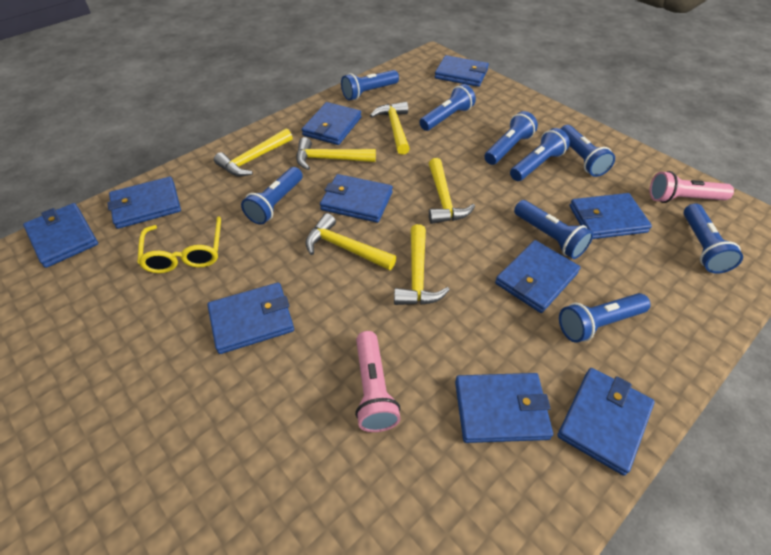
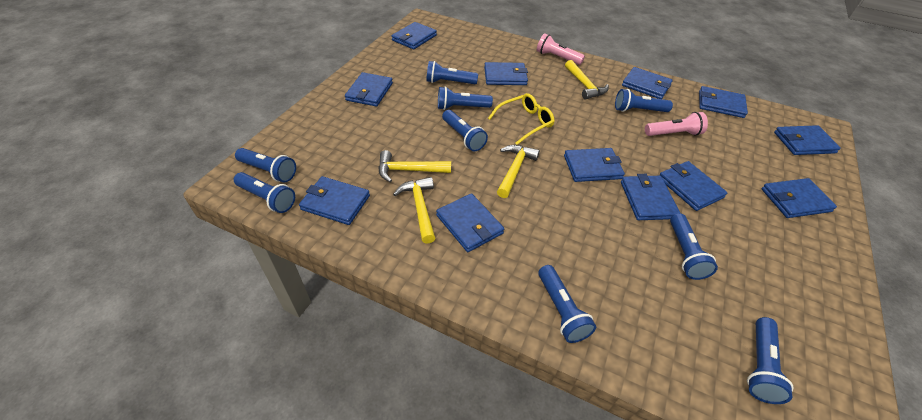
blue wallet: 10 -> 12
yellow hammer: 6 -> 4

